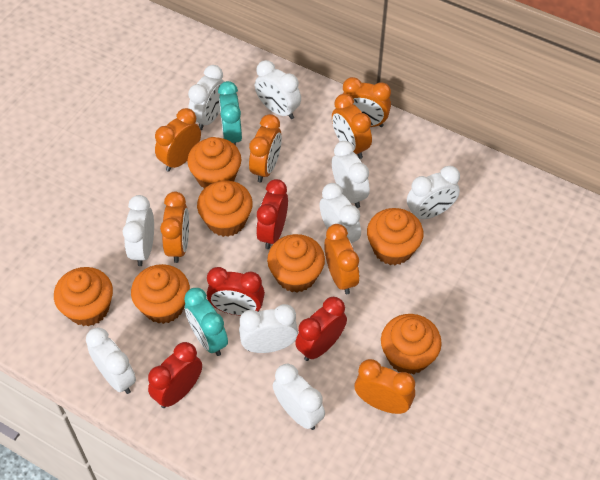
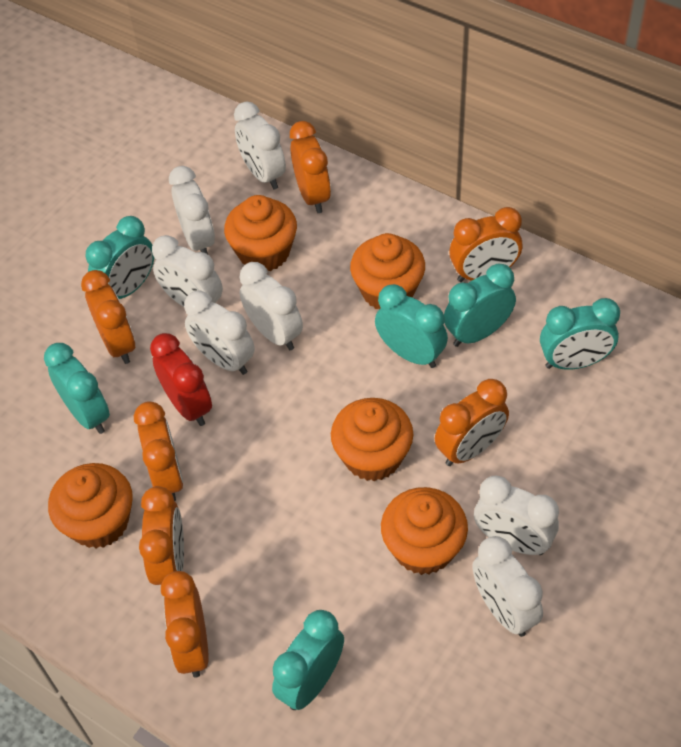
orange cupcake: 7 -> 5
red clock: 4 -> 1
turquoise clock: 2 -> 6
white clock: 9 -> 7

